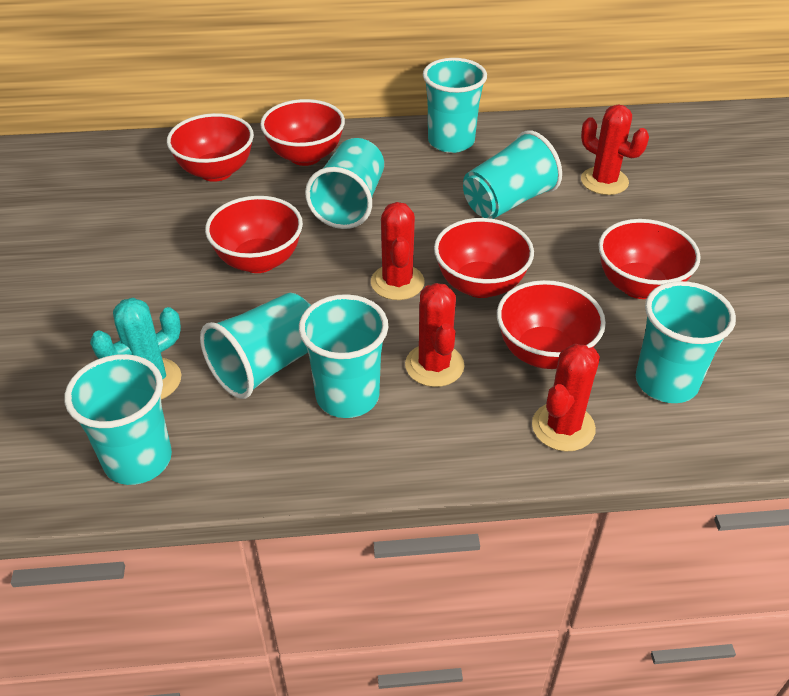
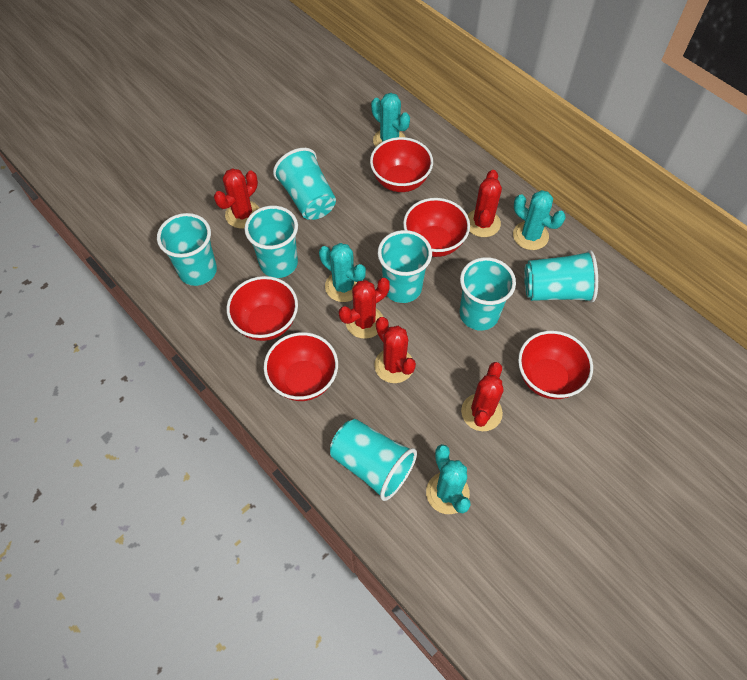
red bowl: 6 -> 5
red cactus: 4 -> 5
turquoise cactus: 1 -> 4

